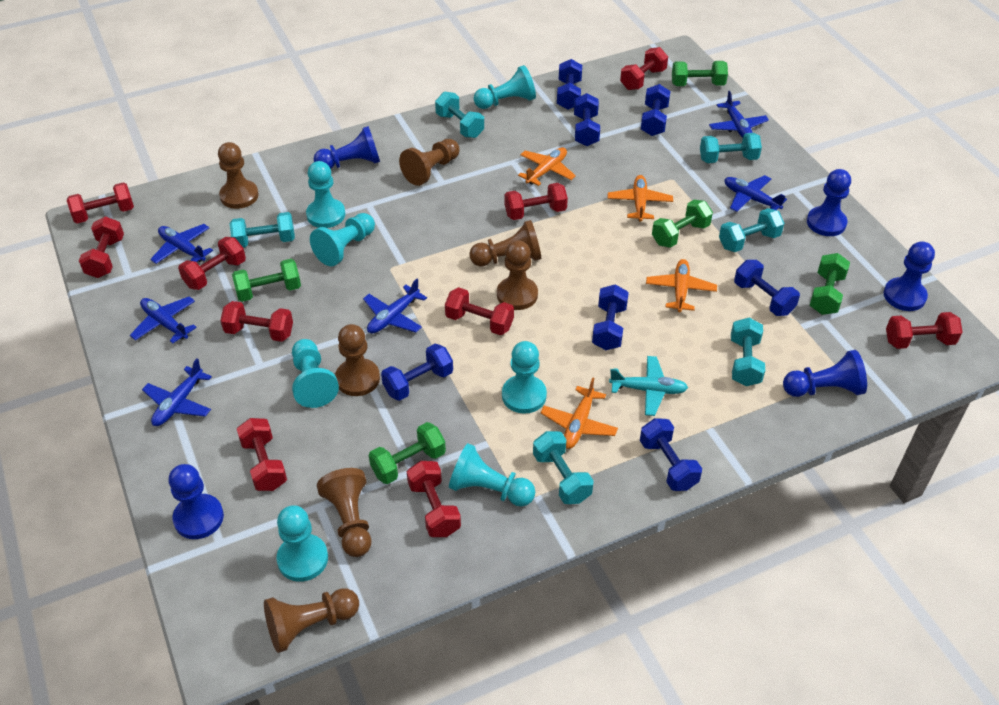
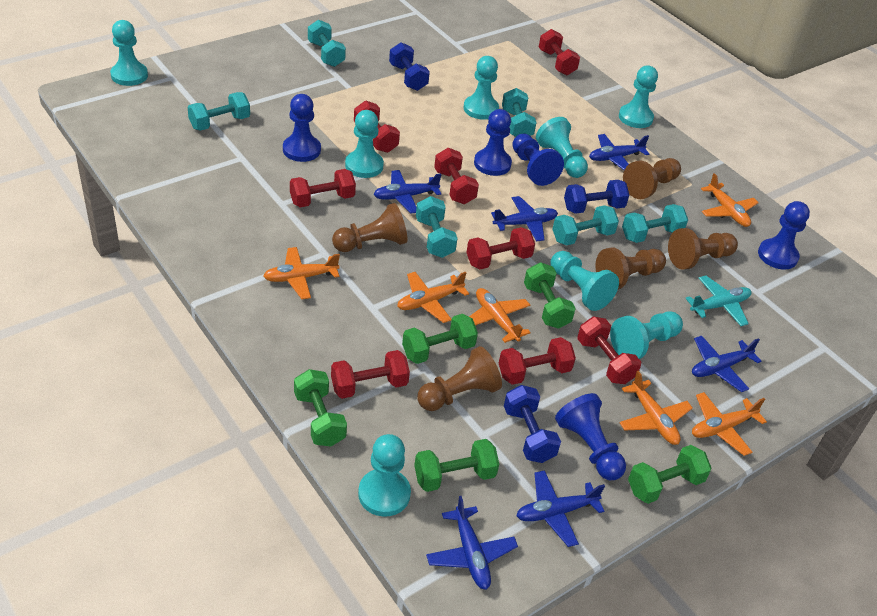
blue dumbbell: 7 -> 3
brown pawn: 7 -> 5
orange plane: 4 -> 6
red dumbbell: 10 -> 8
turquoise pawn: 7 -> 8

